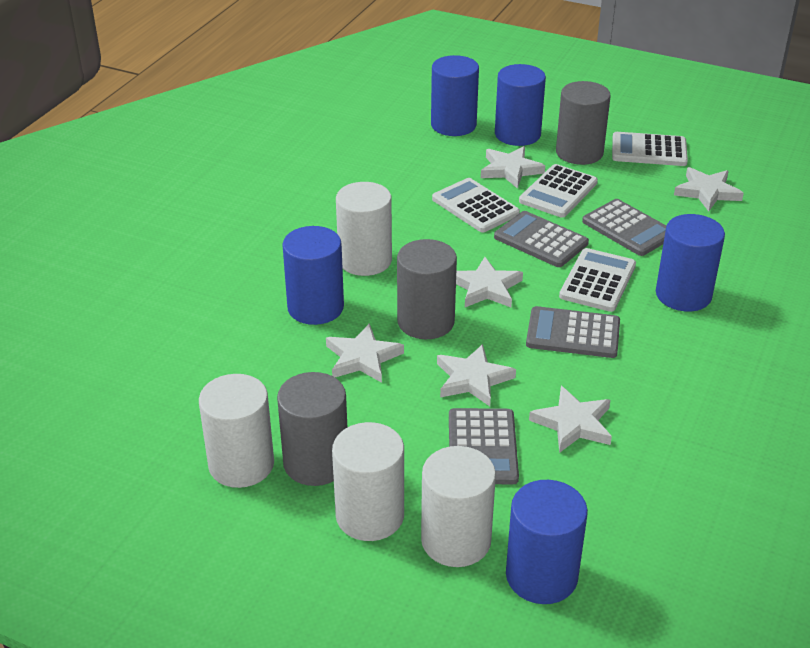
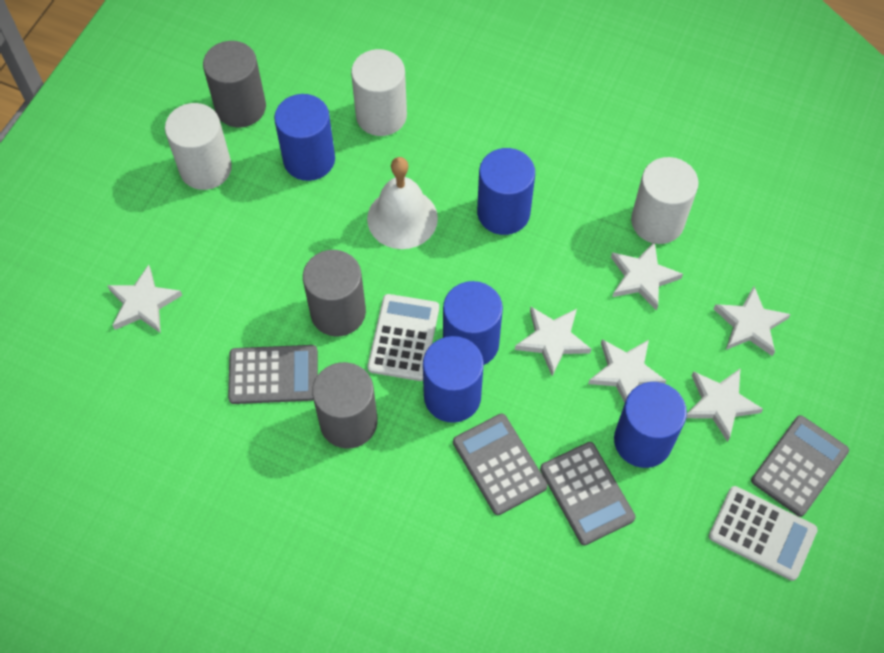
white bell: 0 -> 1
white calculator: 4 -> 2
white cylinder: 4 -> 3

